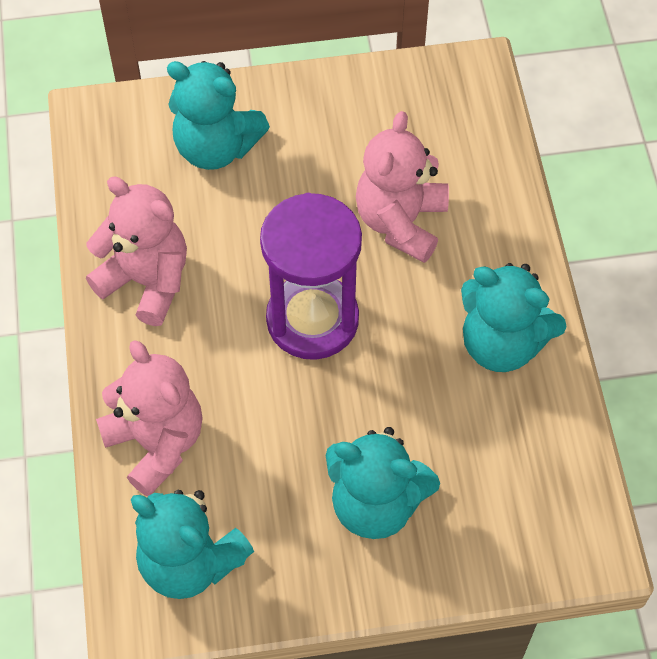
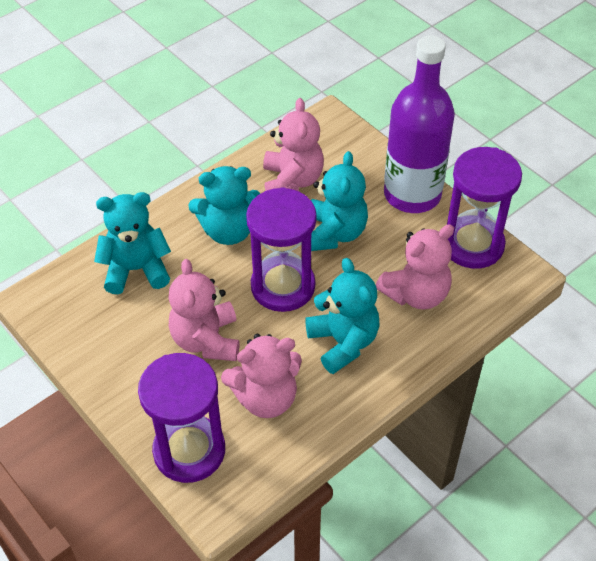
pink teddy bear: 3 -> 4
purple bottle: 0 -> 1
purple hourglass: 1 -> 3

